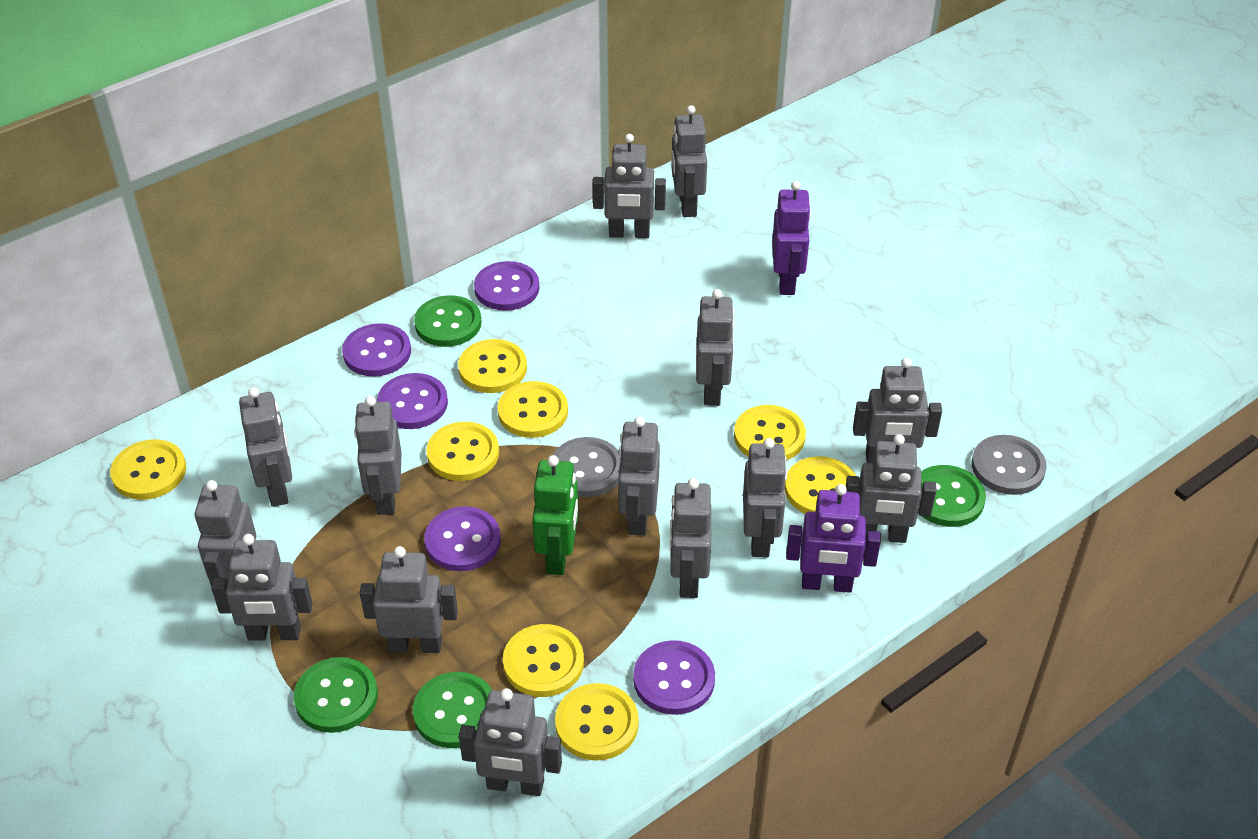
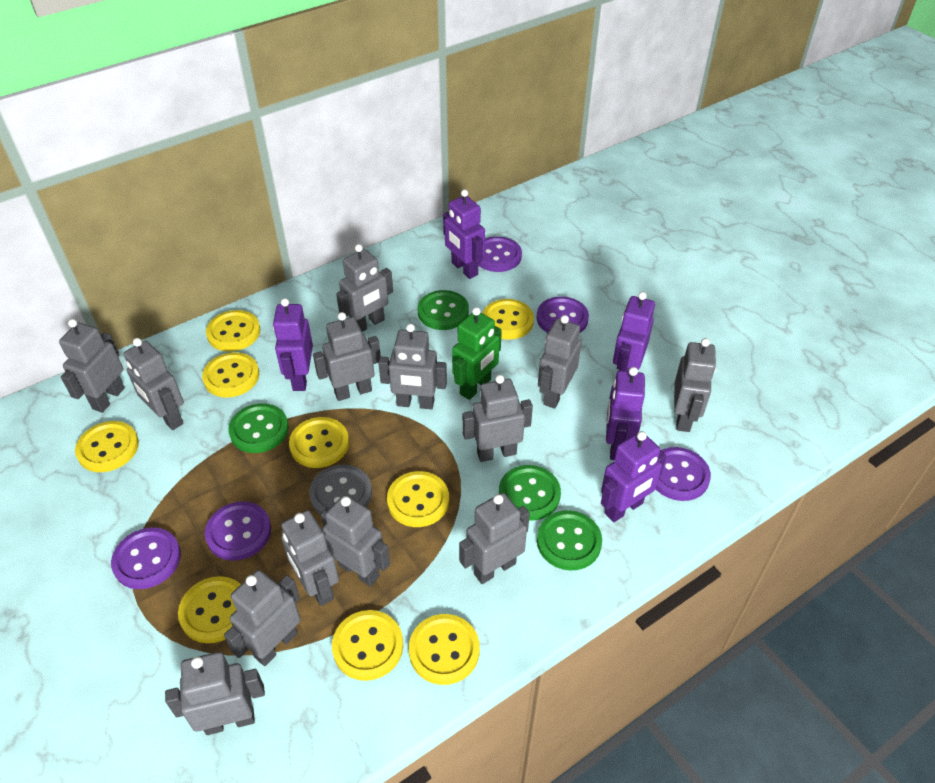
grey button: 2 -> 1
grey robot: 14 -> 13
purple robot: 2 -> 5
yellow button: 8 -> 9

